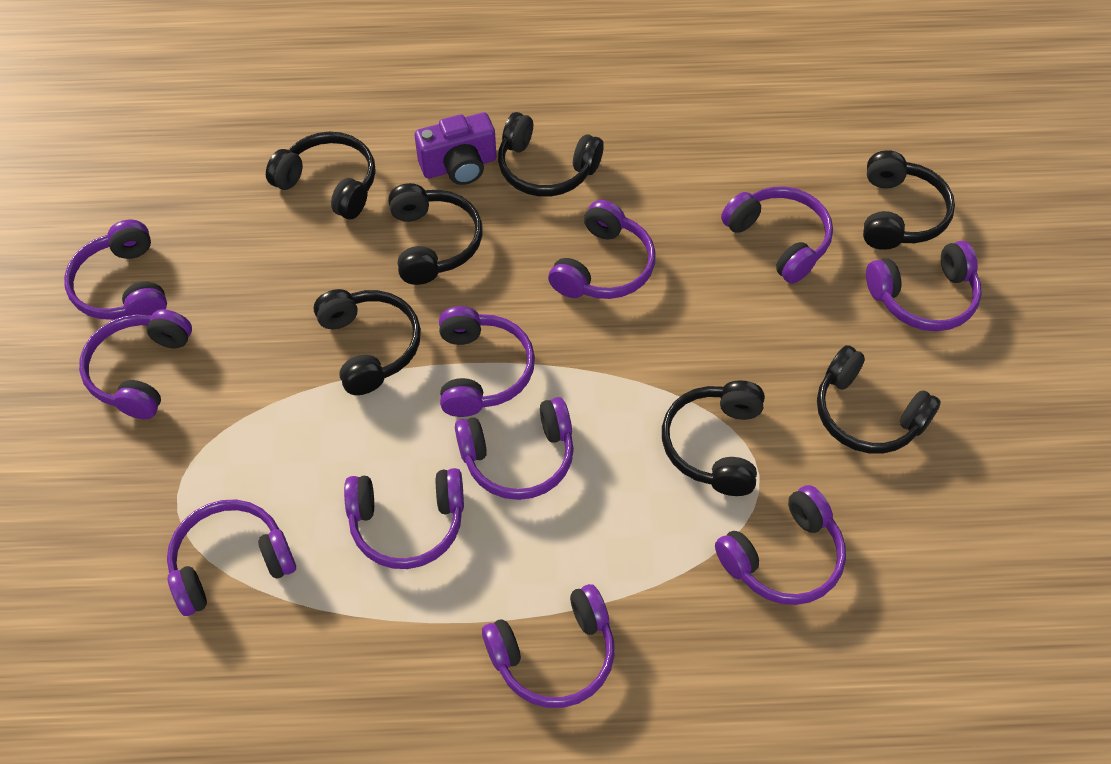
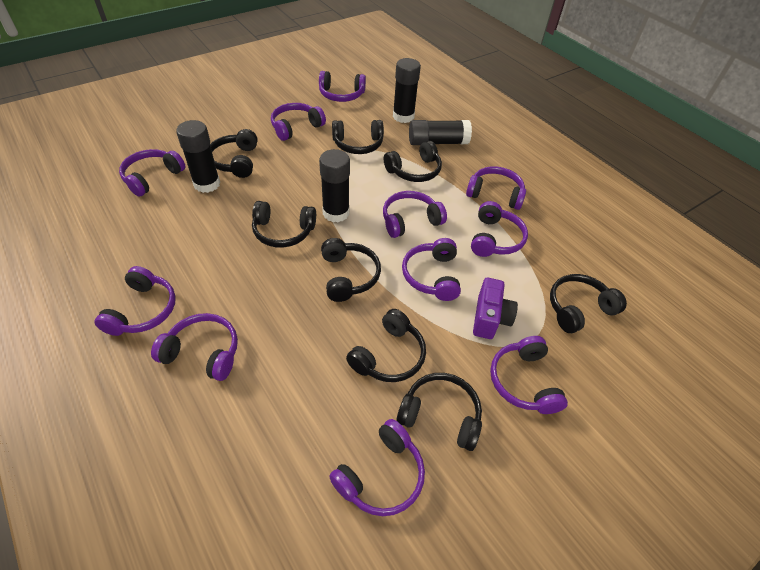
black glue stick: 0 -> 4
black headphones: 7 -> 8

